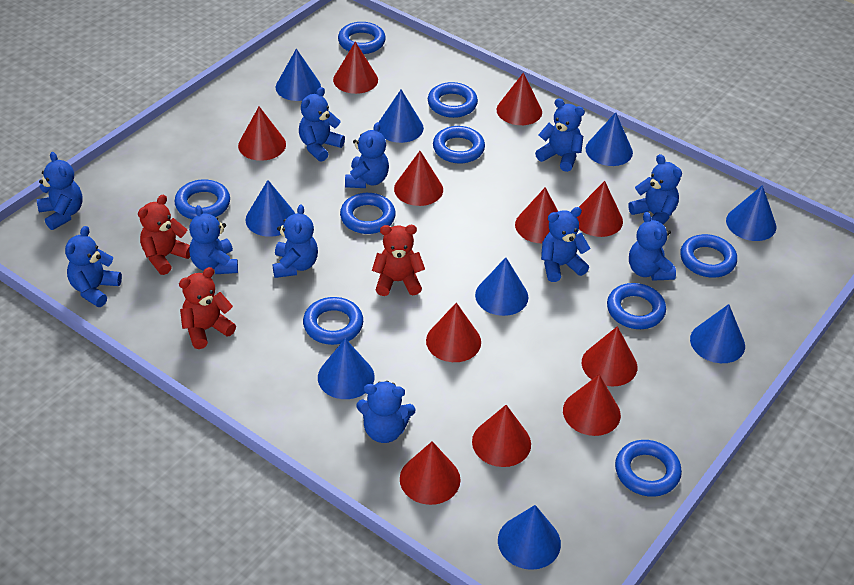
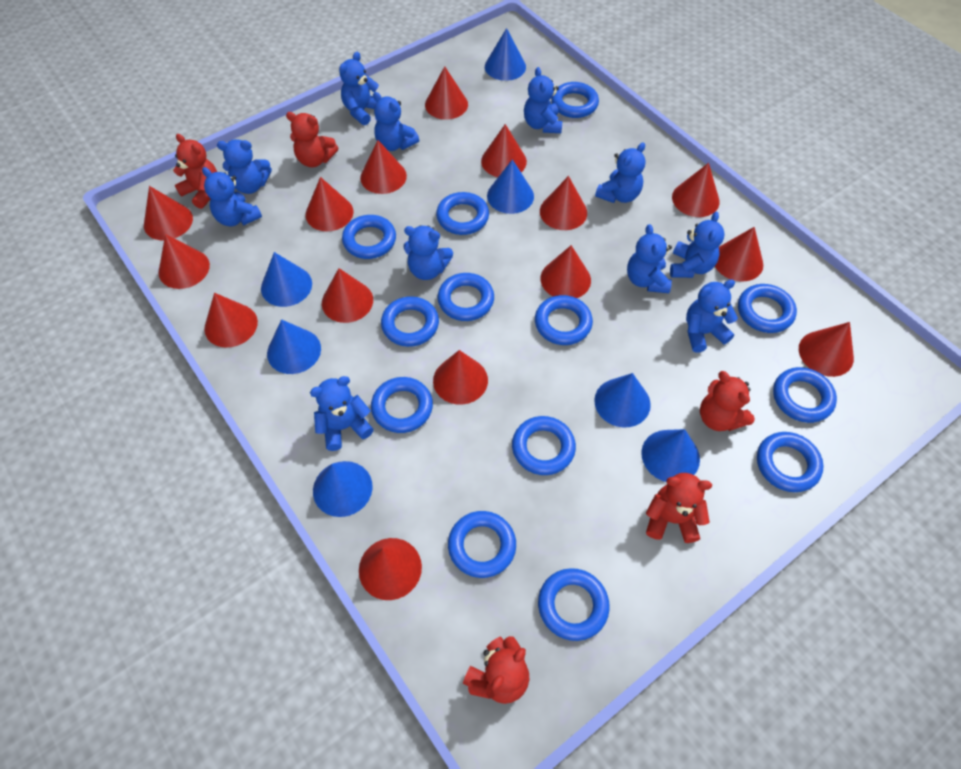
blue cone: 9 -> 7
blue ring: 9 -> 13
red cone: 11 -> 15
red teddy bear: 3 -> 5

